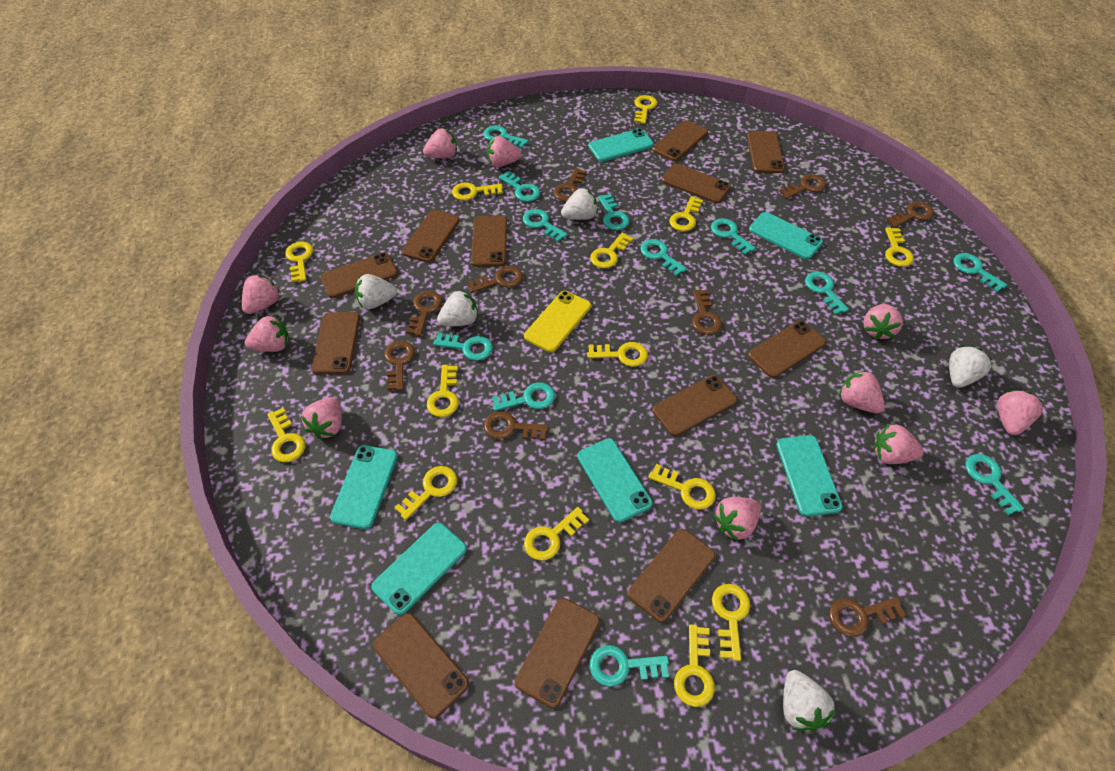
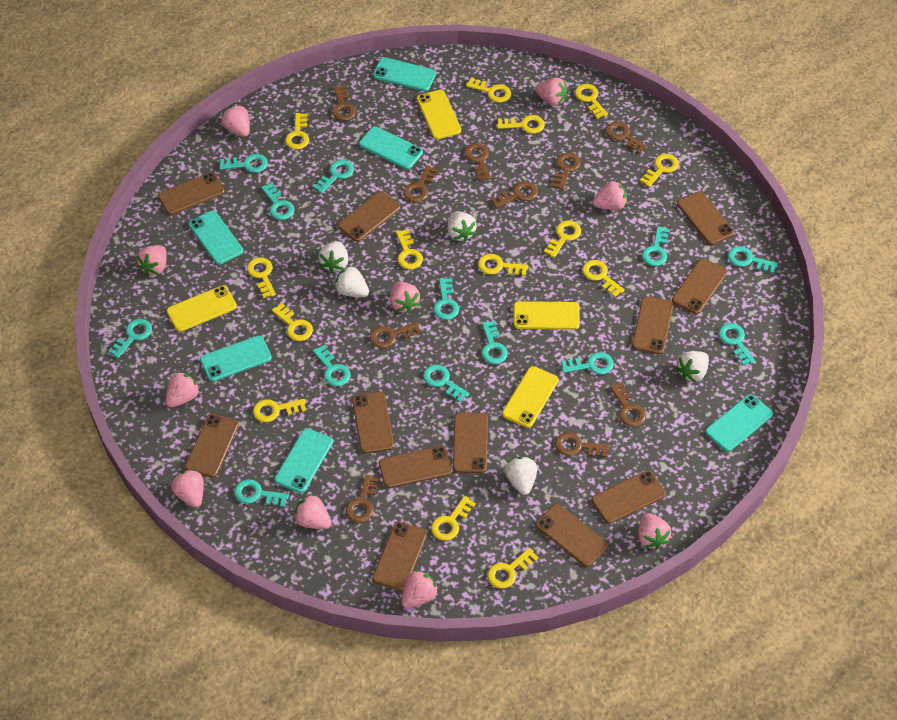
brown key: 9 -> 10
turquoise key: 12 -> 13
yellow phone: 1 -> 4

